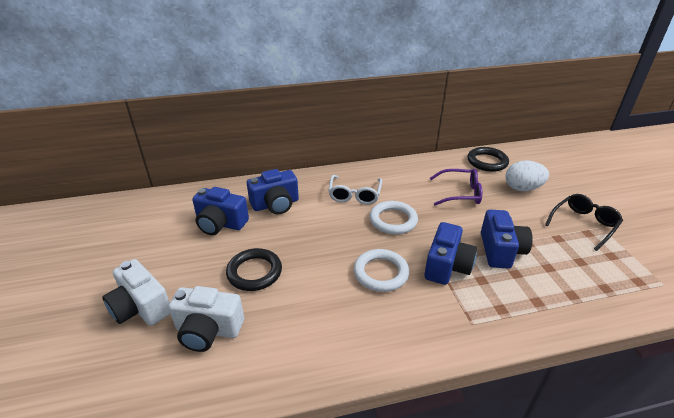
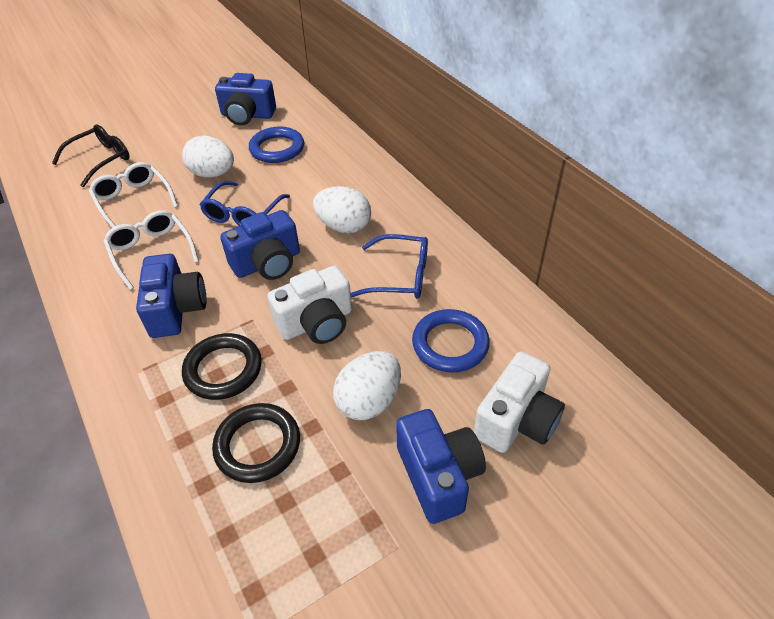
blue glasses: 0 -> 2
blue ring: 0 -> 2
purple glasses: 1 -> 0
white egg: 1 -> 3
white glasses: 1 -> 2
white ring: 2 -> 0

